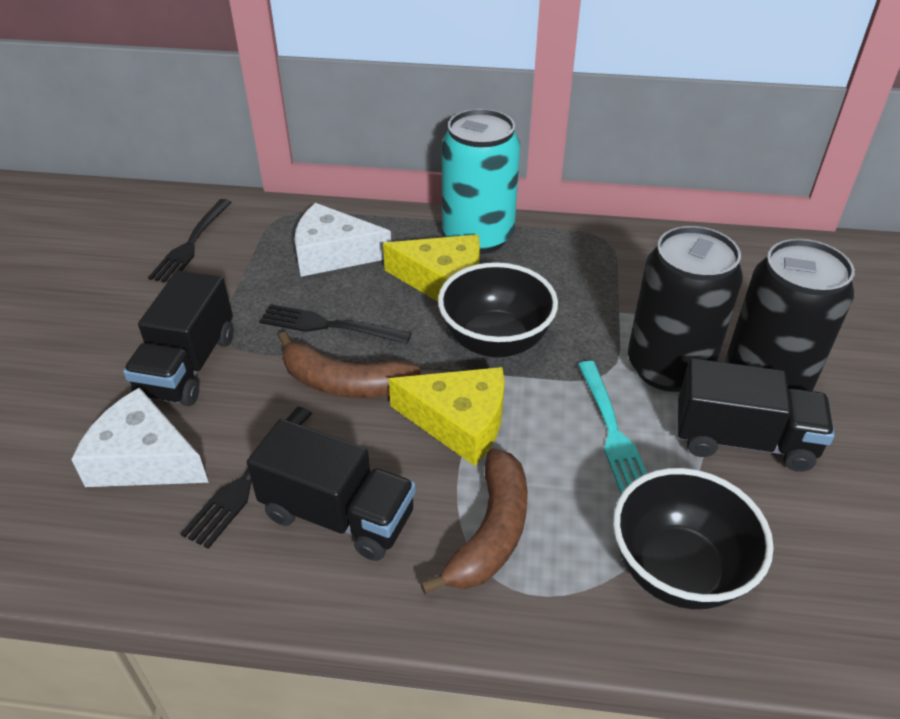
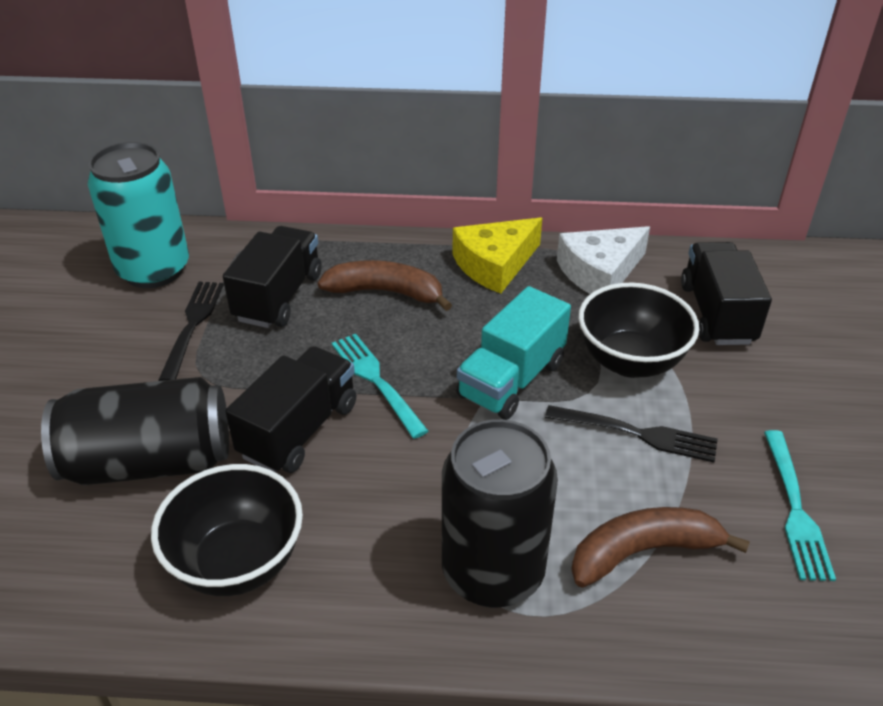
black fork: 3 -> 2
turquoise fork: 1 -> 2
turquoise truck: 0 -> 1
white cheese: 2 -> 1
yellow cheese: 2 -> 1

